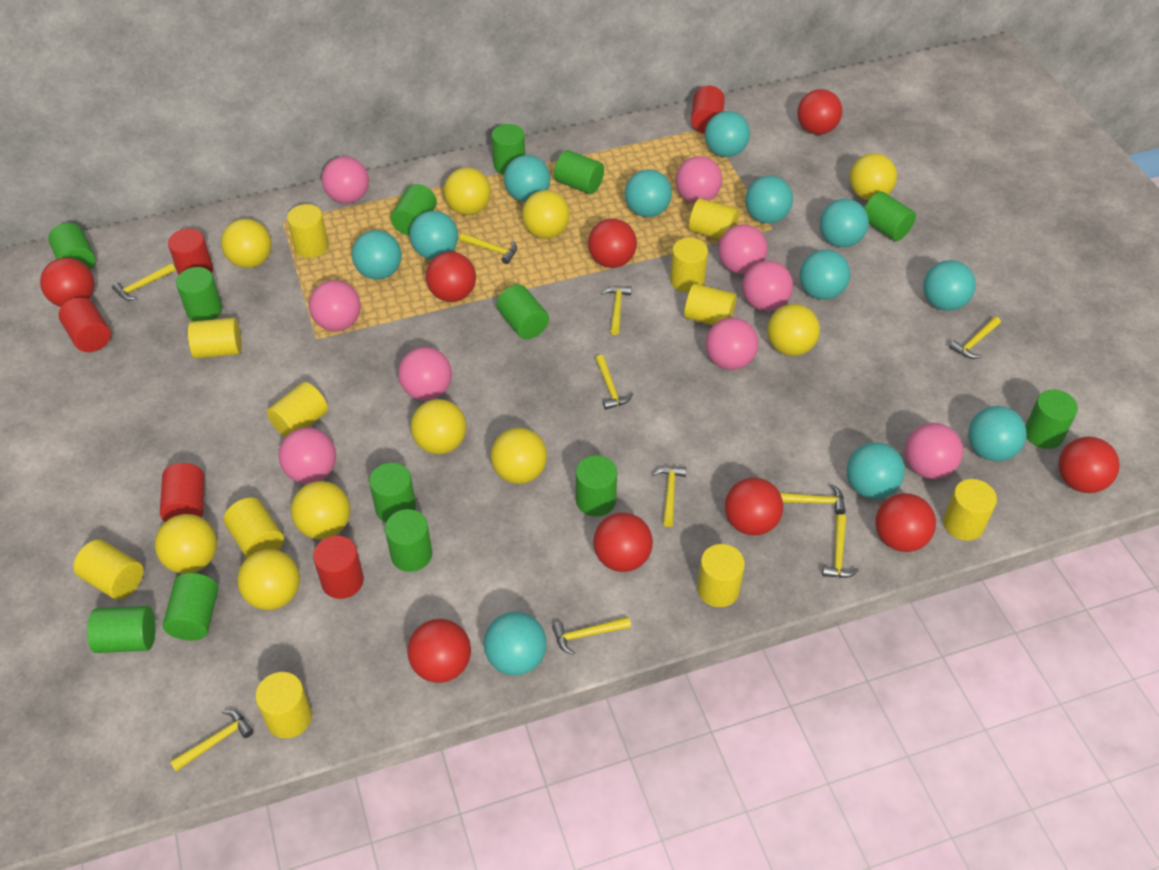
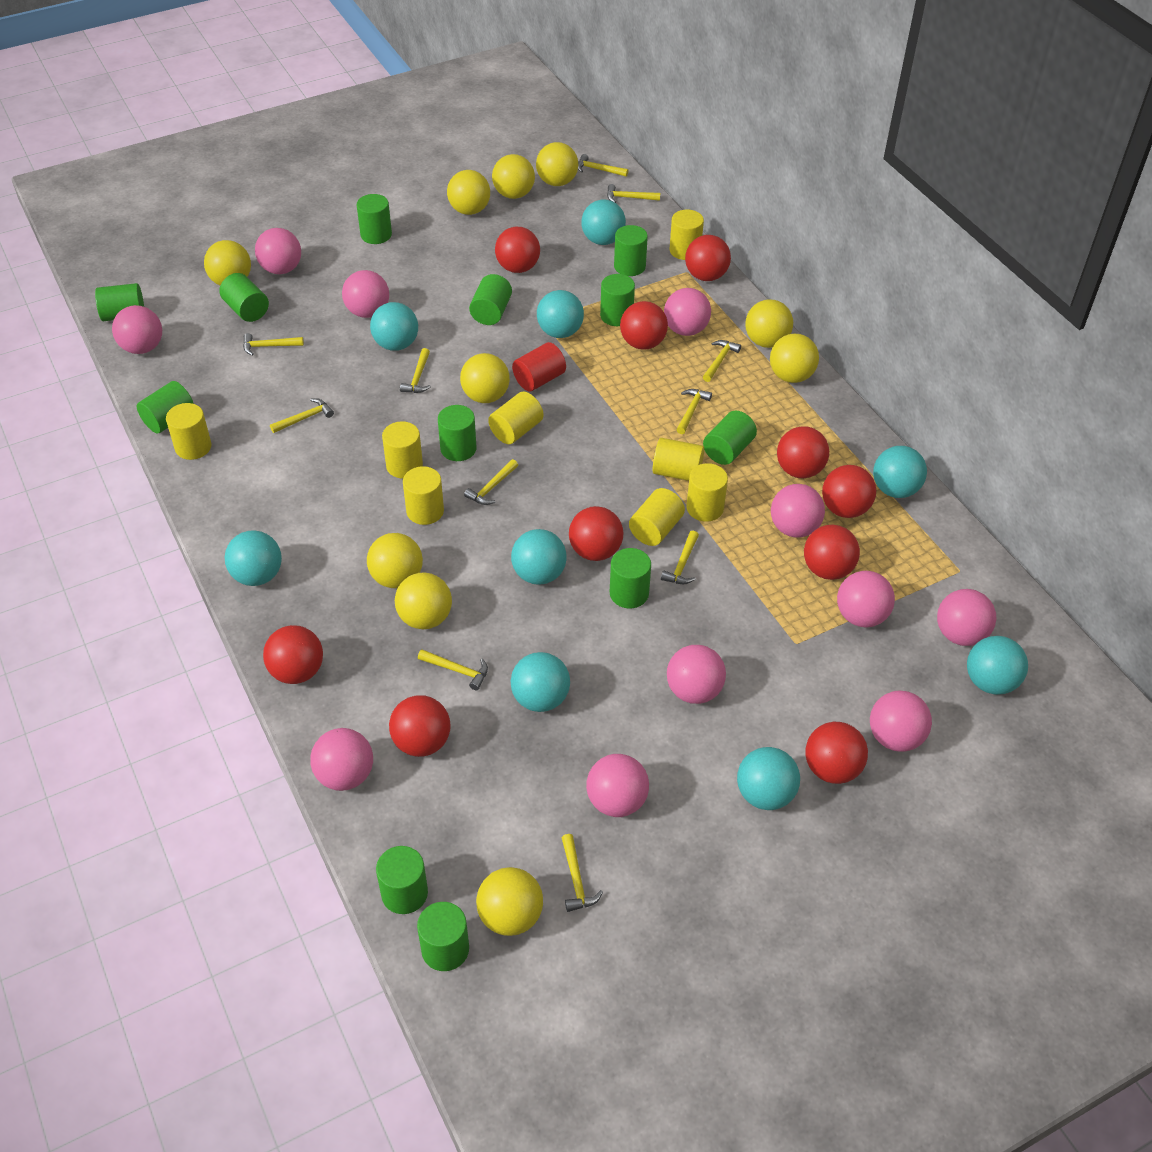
green cylinder: 13 -> 12
pink ball: 9 -> 11
red ball: 9 -> 10
red cylinder: 5 -> 1
turquoise ball: 12 -> 9
yellow cylinder: 11 -> 8
yellow hammer: 10 -> 11

